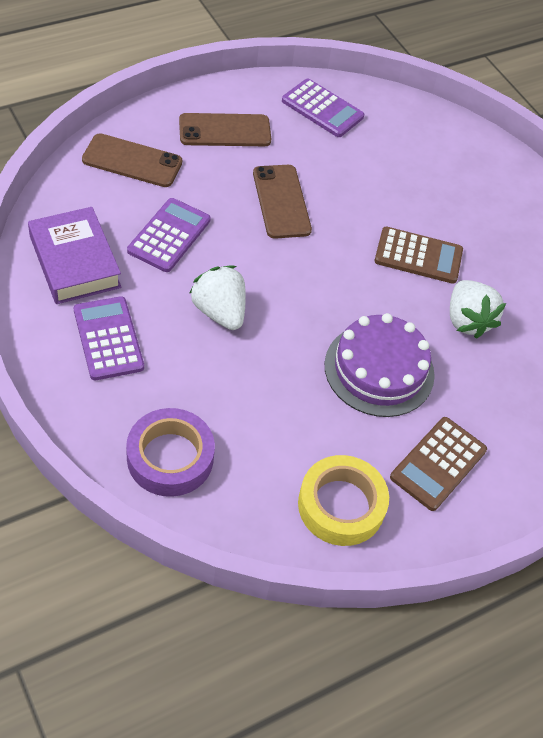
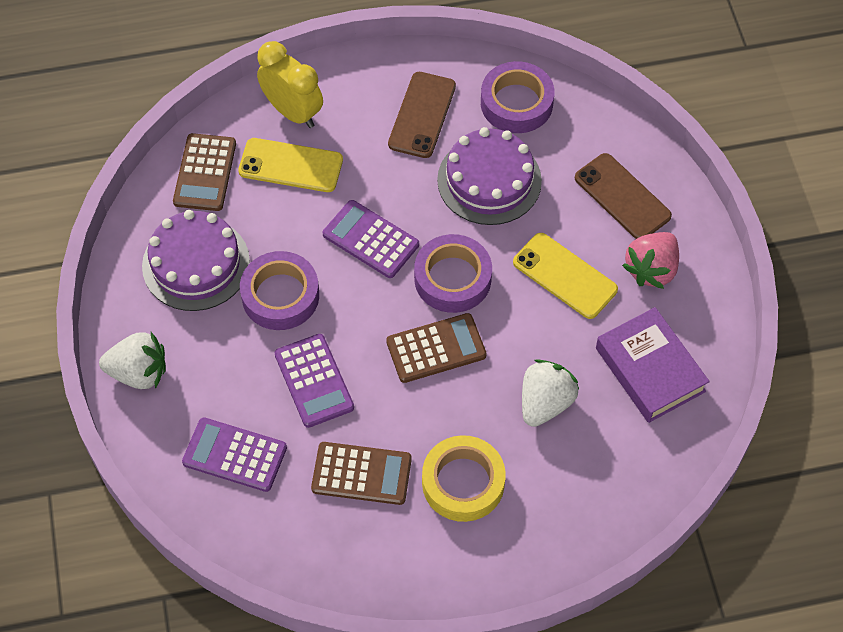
brown calculator: 2 -> 3
brown phone: 3 -> 2
pink strawberry: 0 -> 1
purple cake: 1 -> 2
purple tape: 1 -> 3
yellow clock: 0 -> 1
yellow phone: 0 -> 2

